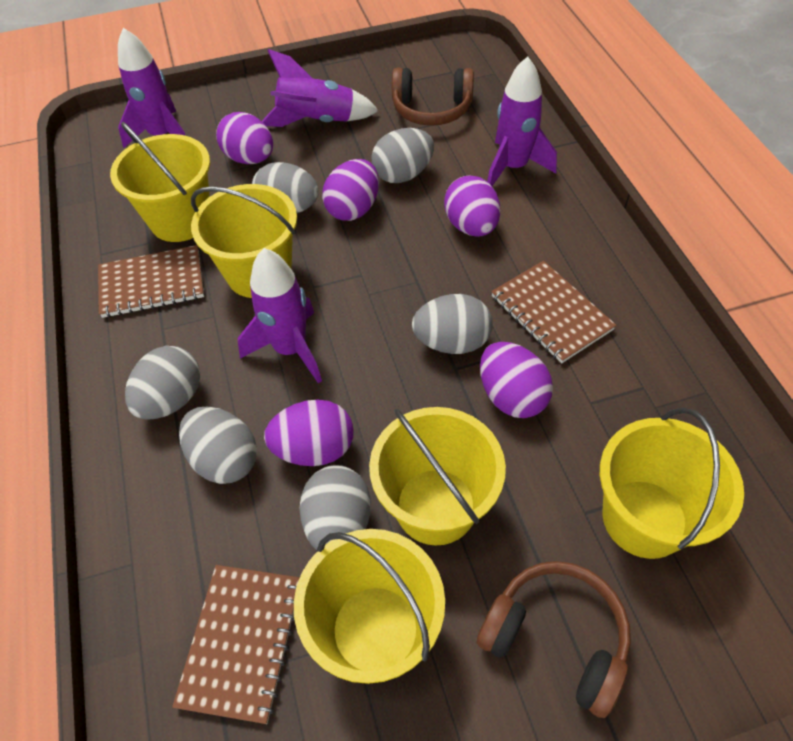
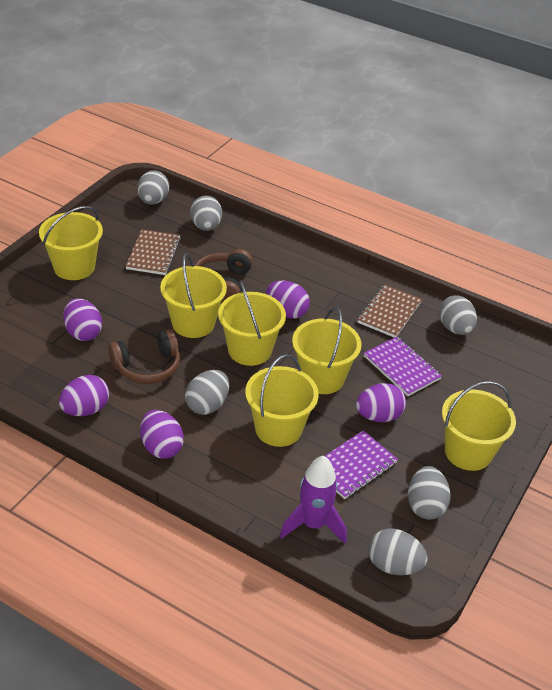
brown notebook: 3 -> 2
purple notebook: 0 -> 2
purple rocket: 4 -> 1
yellow bucket: 5 -> 6

